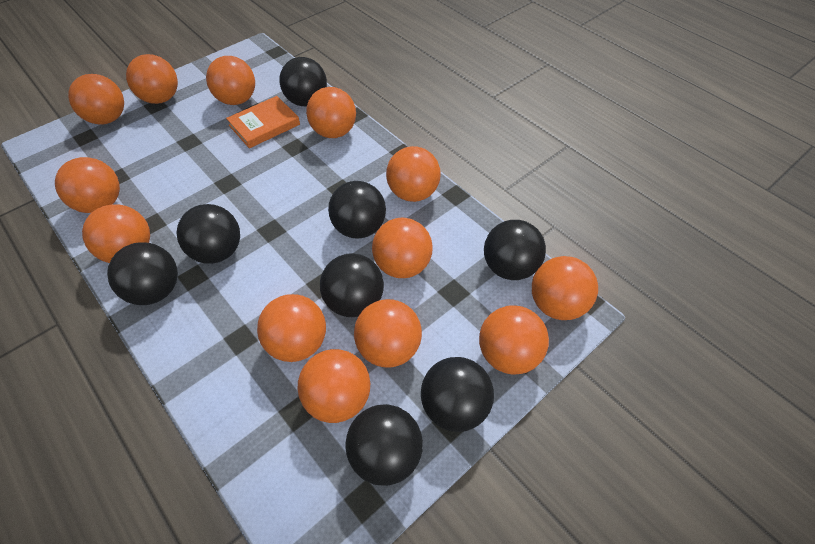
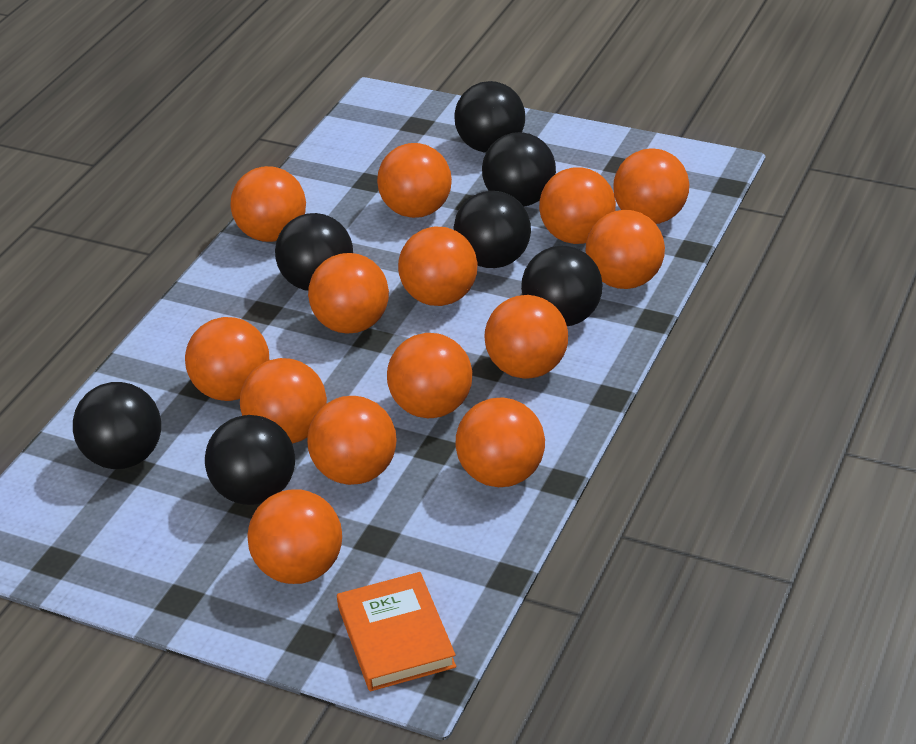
black ball: 8 -> 7
orange ball: 13 -> 14

